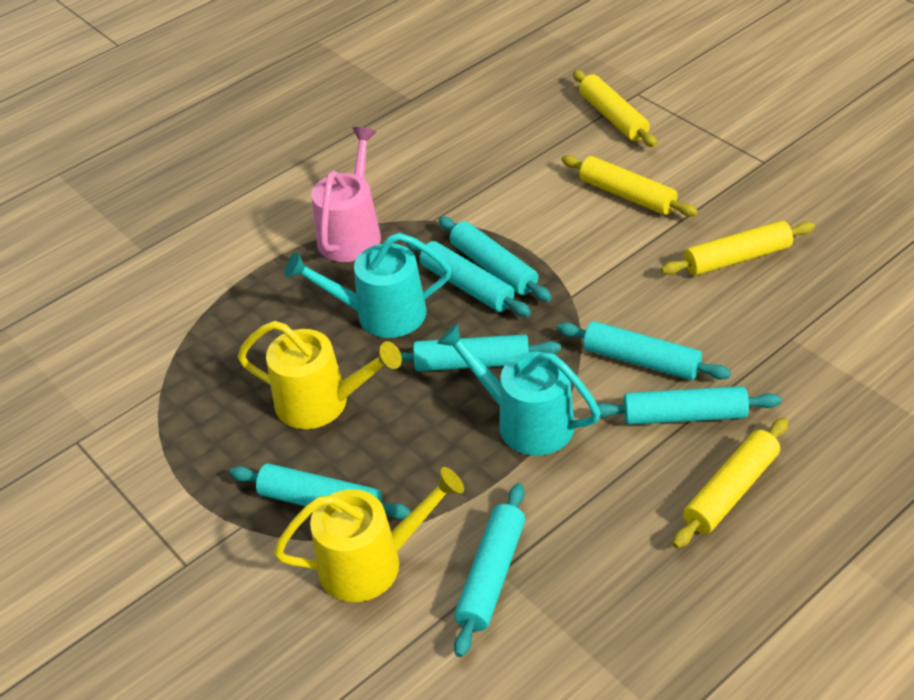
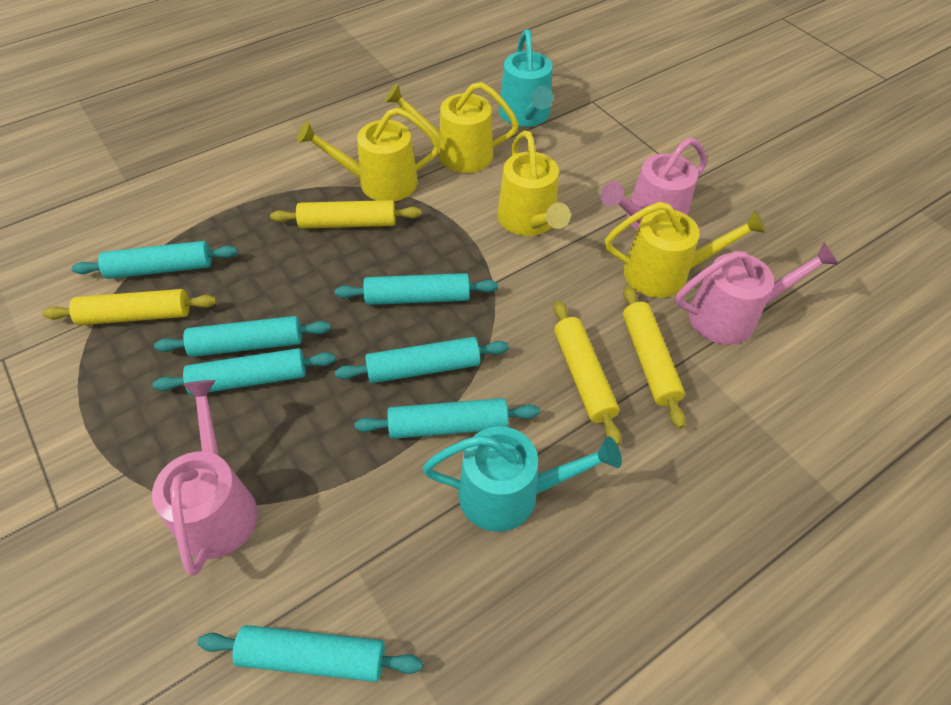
pink watering can: 1 -> 3
yellow watering can: 2 -> 4

